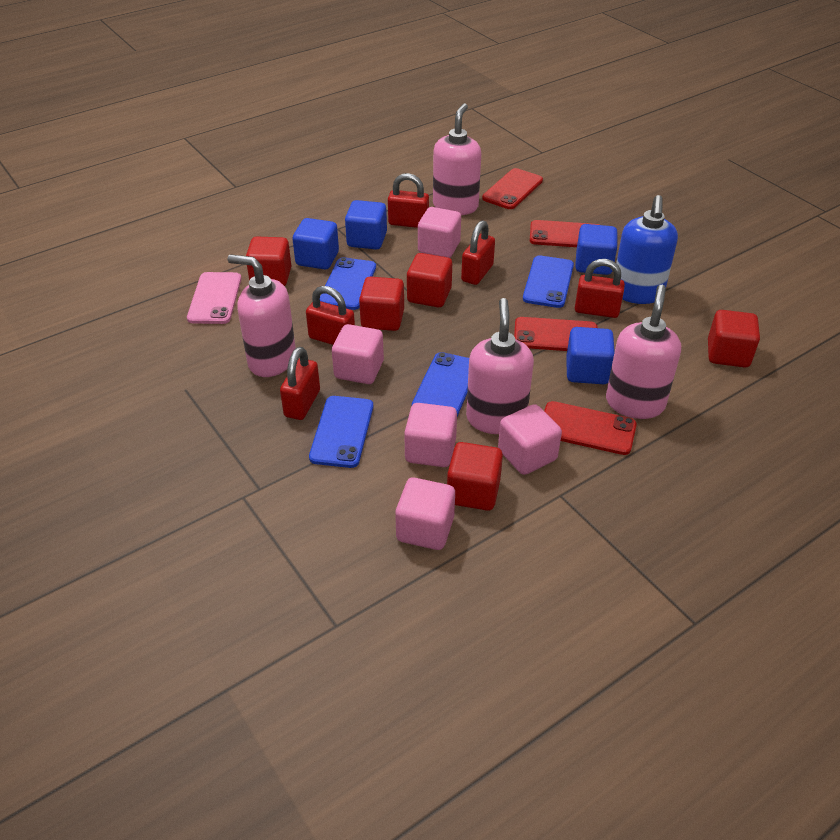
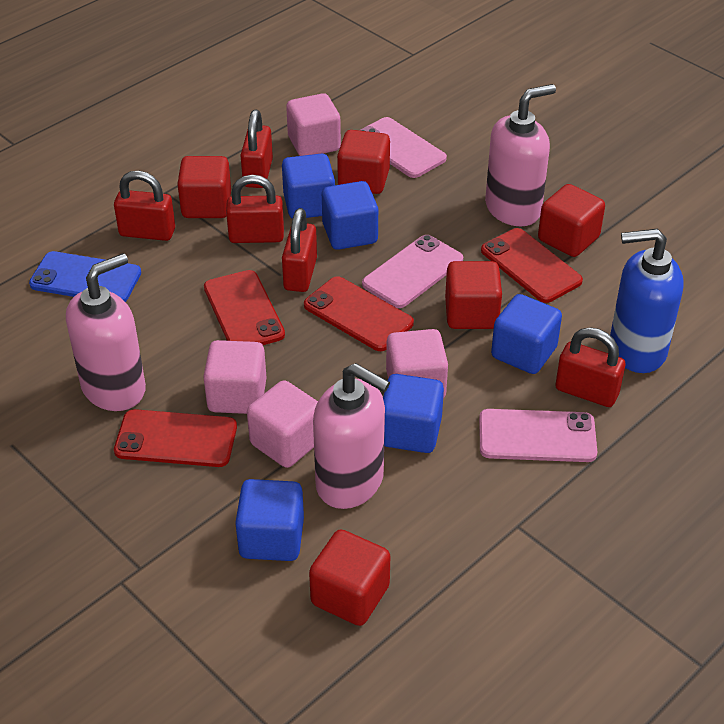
blue cube: 4 -> 5
blue phone: 4 -> 1
pink cube: 5 -> 4
pink phone: 1 -> 3
pink soap dispenser: 4 -> 3

